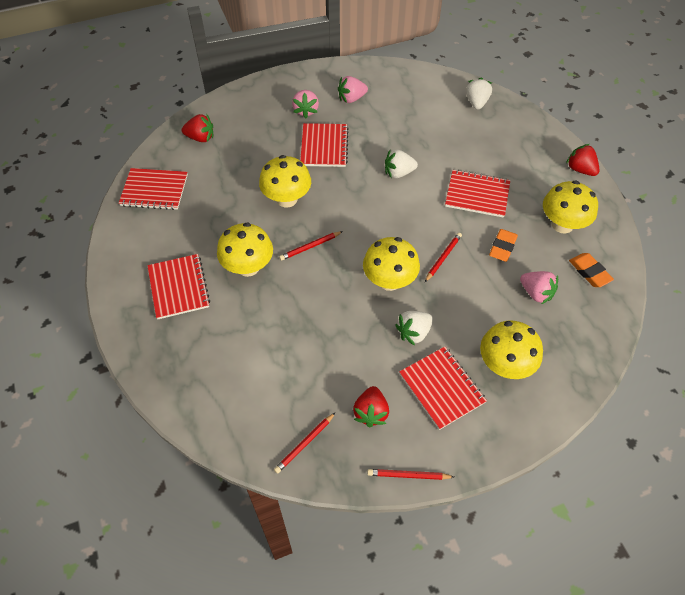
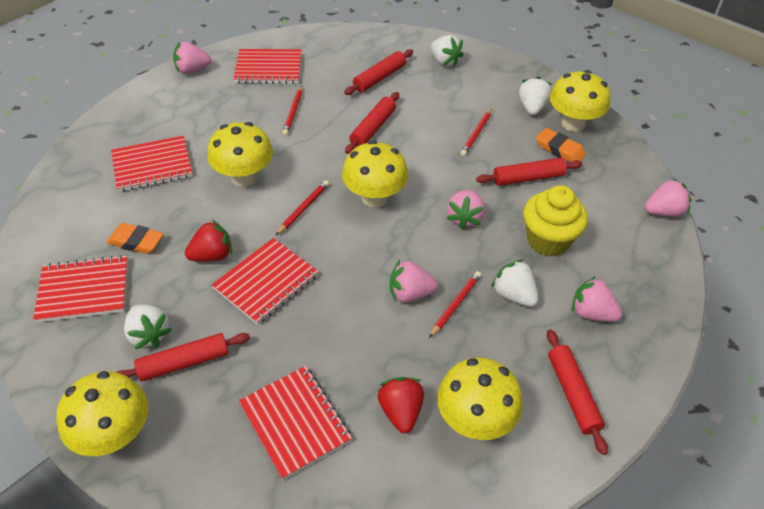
pink strawberry: 3 -> 5
red rolling pin: 0 -> 5
red strawberry: 3 -> 2
white strawberry: 3 -> 4
yellow cupcake: 0 -> 1

